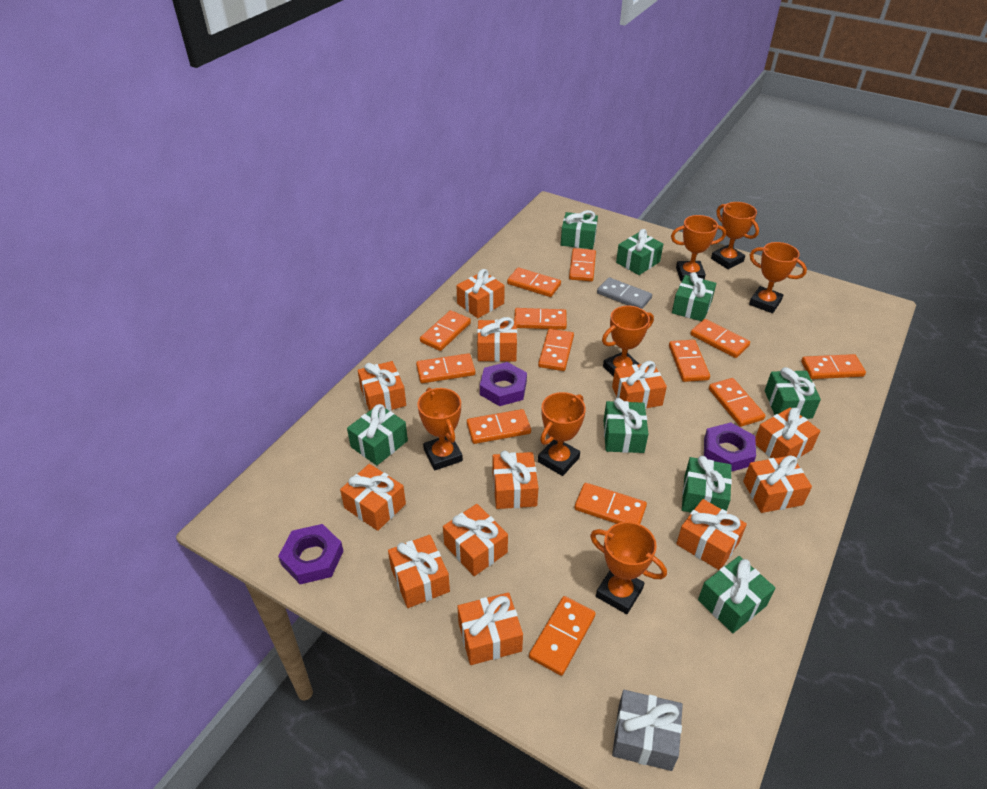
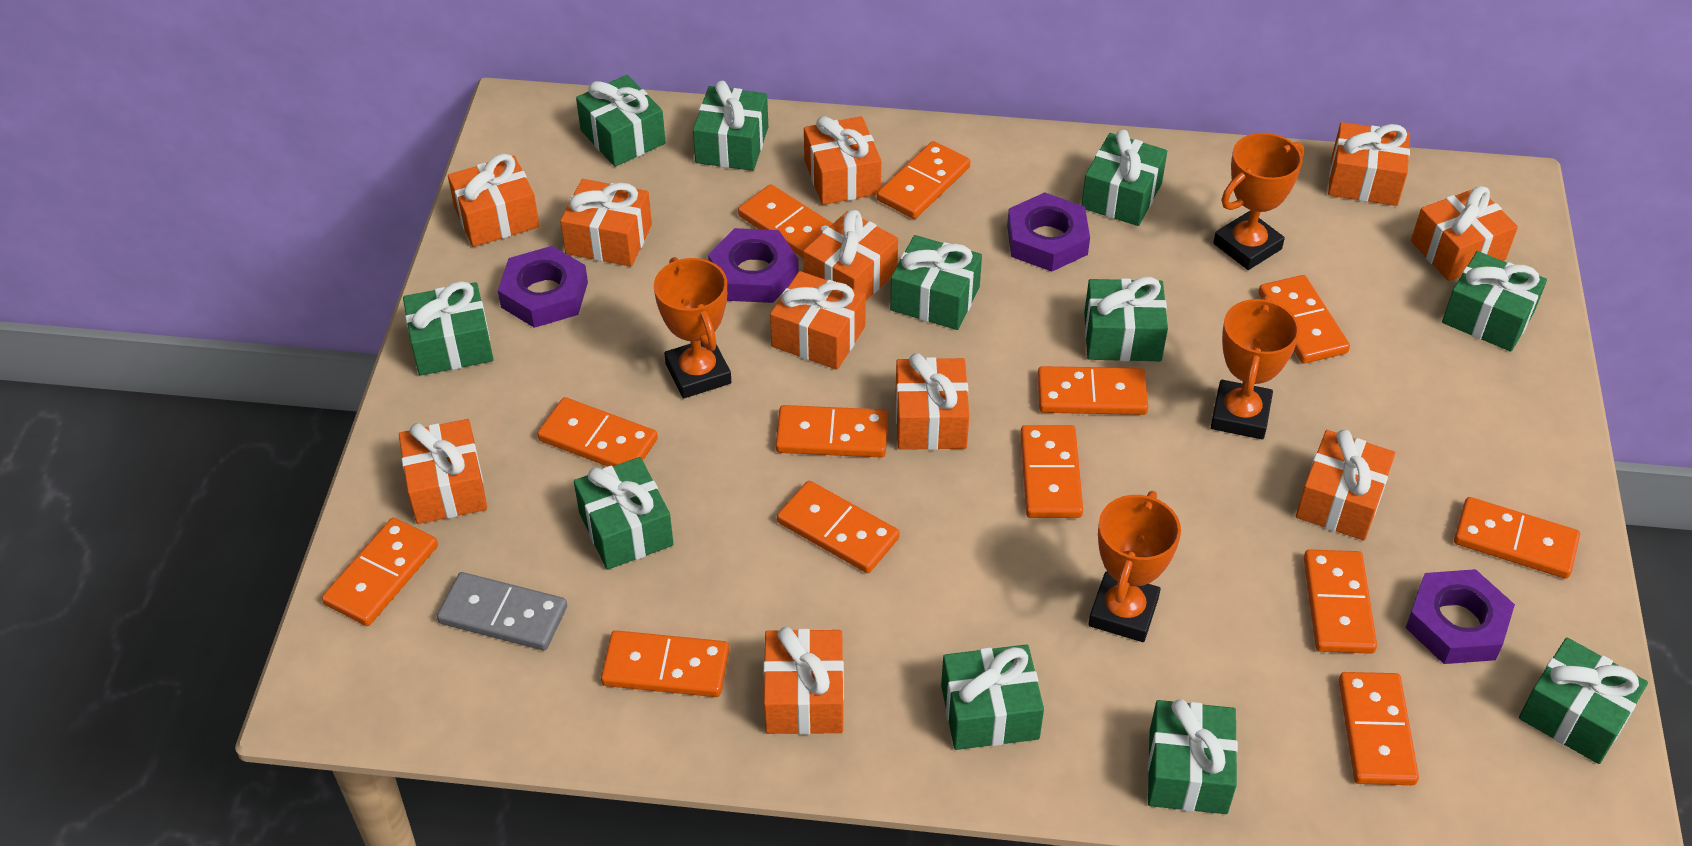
green gift: 8 -> 11
grey gift: 1 -> 0
orange gift: 12 -> 11
orange trophy: 7 -> 4
purple nut: 3 -> 4

